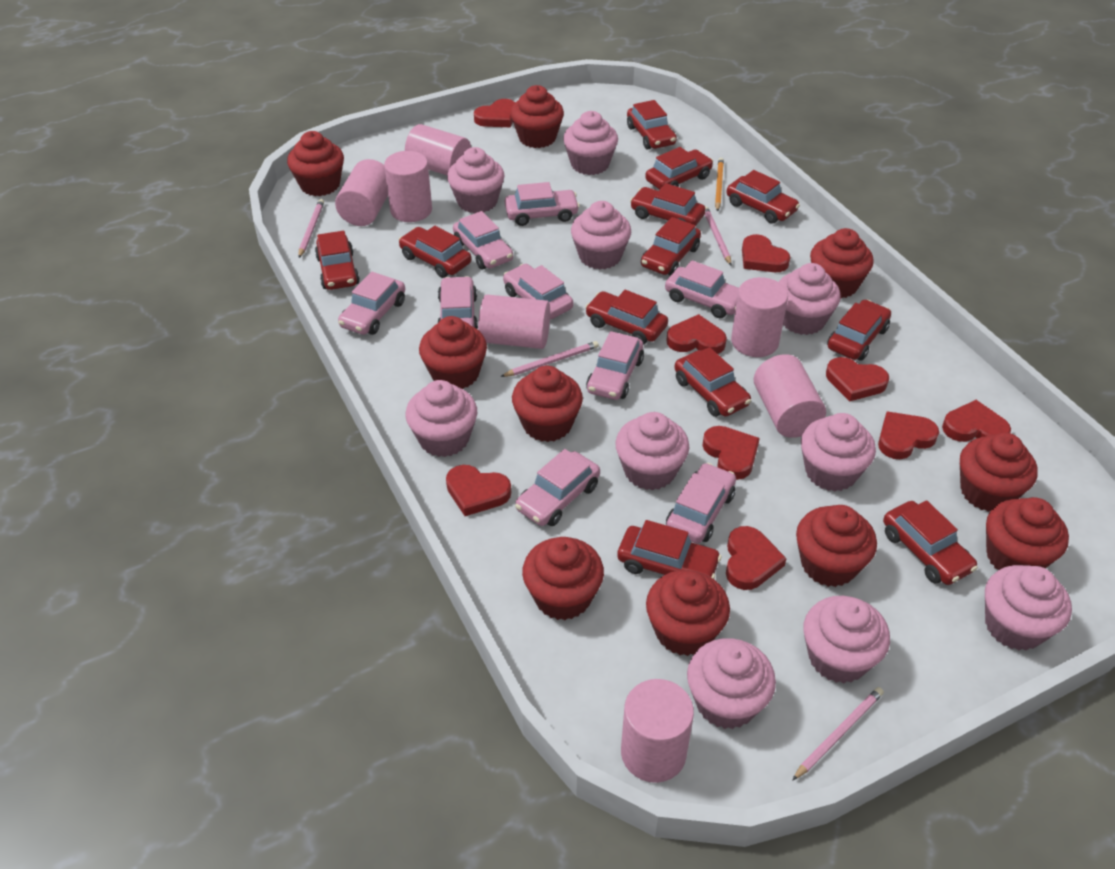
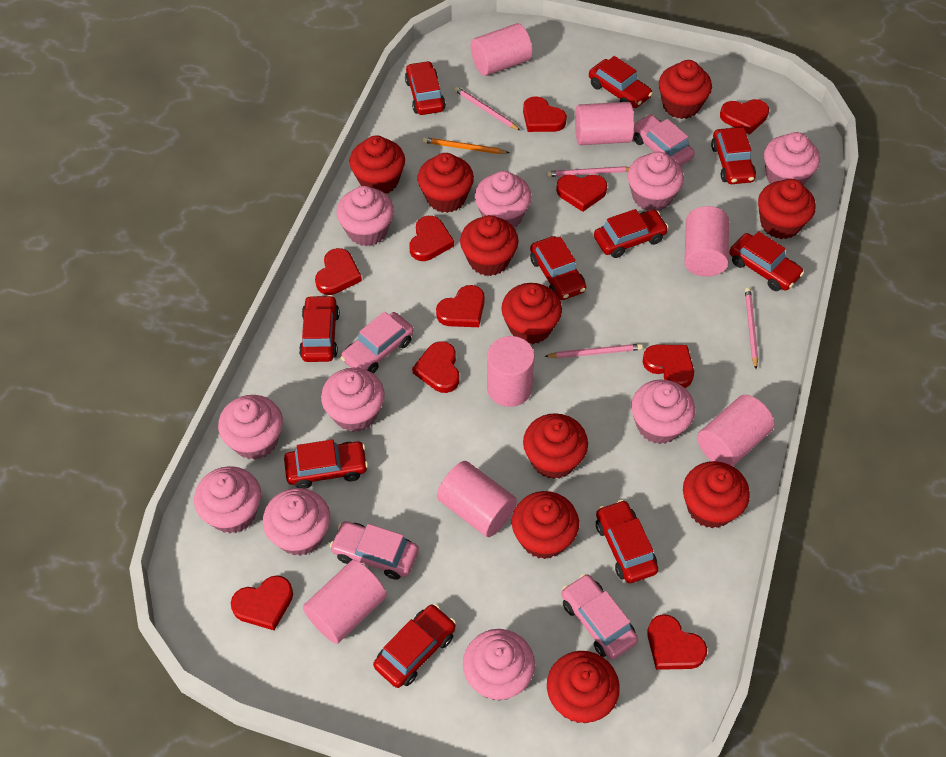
pink car: 9 -> 4
red car: 12 -> 10
red heart: 9 -> 10

